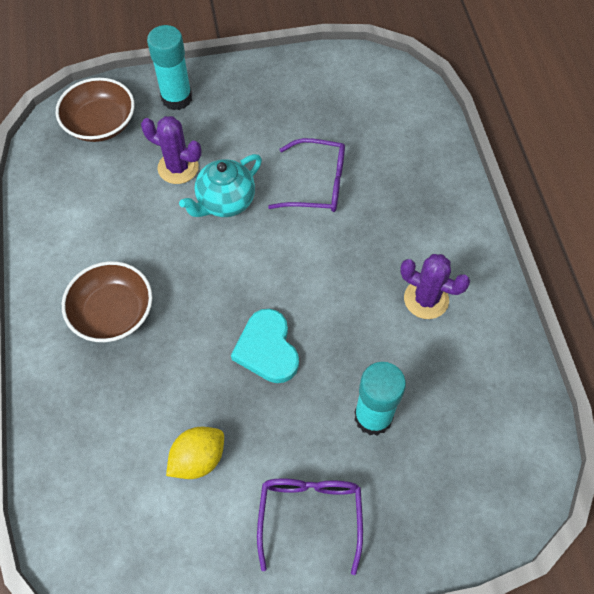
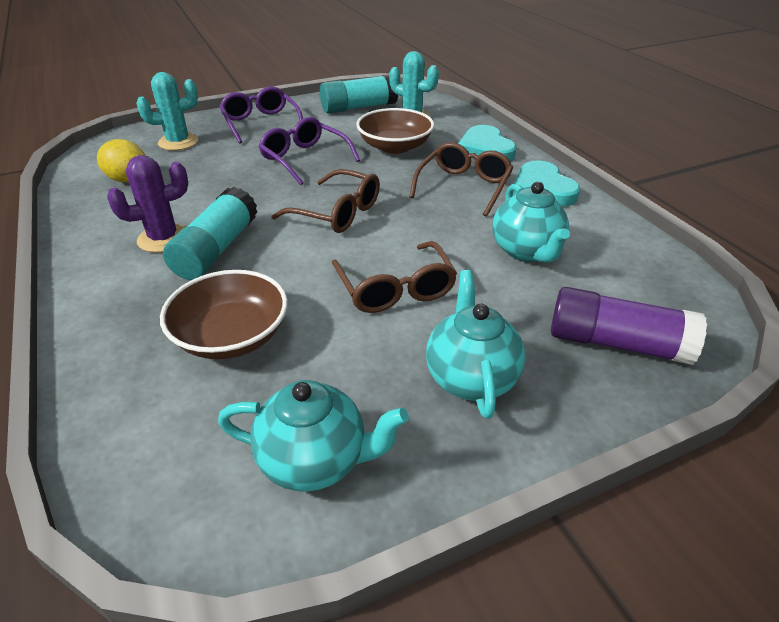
brown glasses: 0 -> 3
purple cactus: 2 -> 1
purple glue stick: 0 -> 1
turquoise cactus: 0 -> 2
turquoise heart: 1 -> 2
turquoise teapot: 1 -> 3

